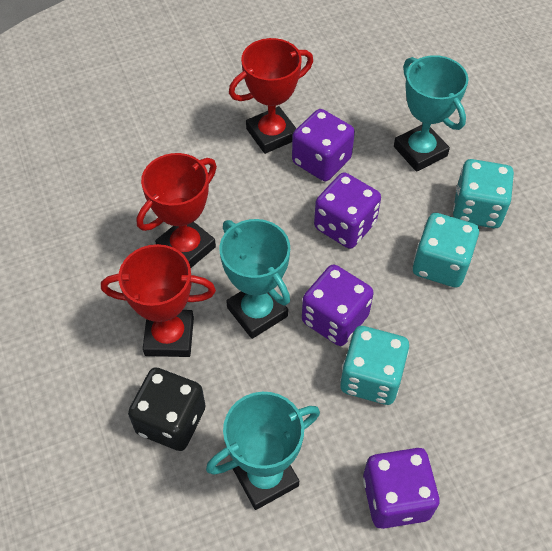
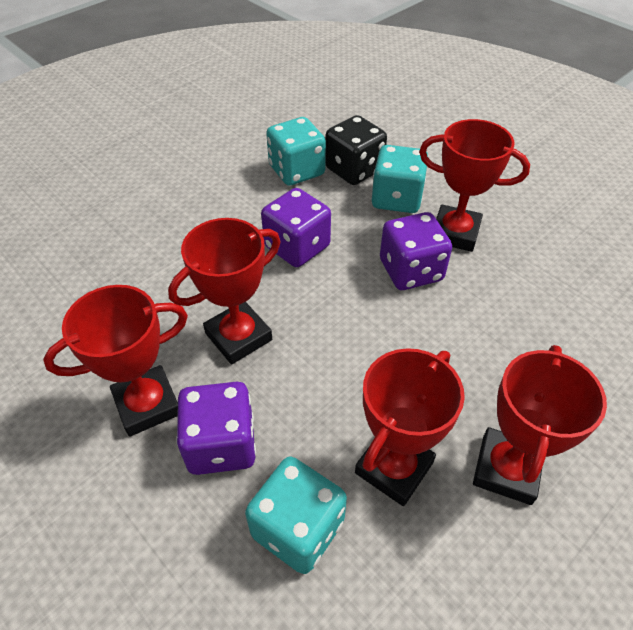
purple dice: 4 -> 3
red trophy: 3 -> 5
turquoise trophy: 3 -> 0

